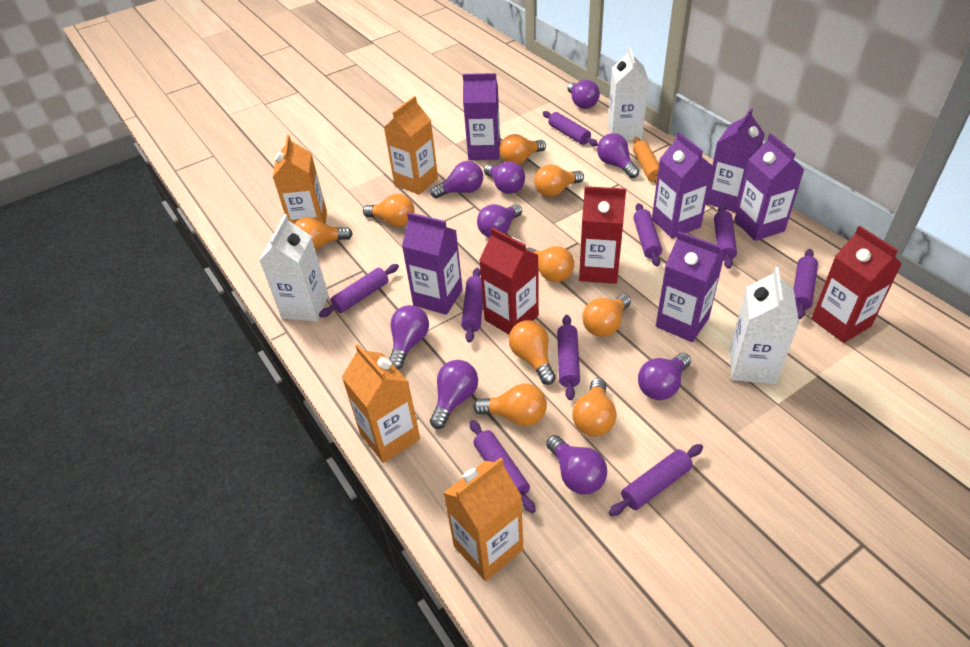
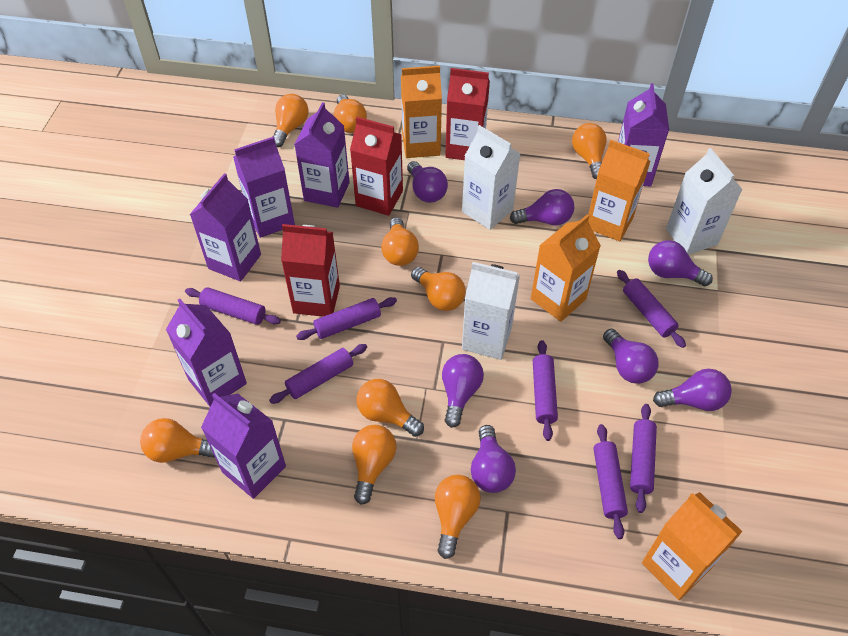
orange rolling pin: 1 -> 0
purple light bulb: 9 -> 7
purple rolling pin: 9 -> 7

